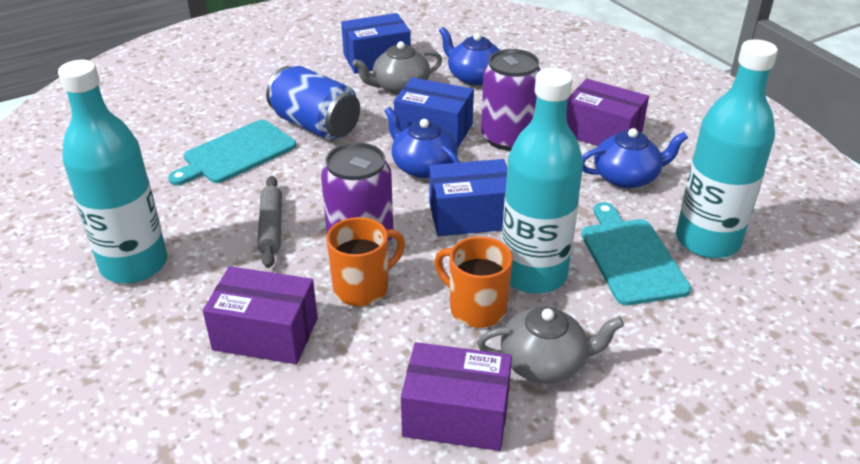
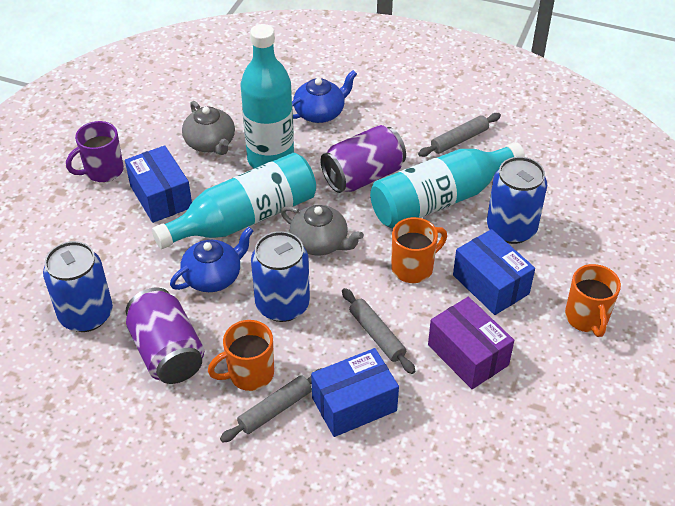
blue can: 1 -> 3
blue teapot: 3 -> 2
grey rolling pin: 1 -> 3
orange mug: 2 -> 3
purple box: 3 -> 1
purple mug: 0 -> 1
turquoise cutting board: 2 -> 0

